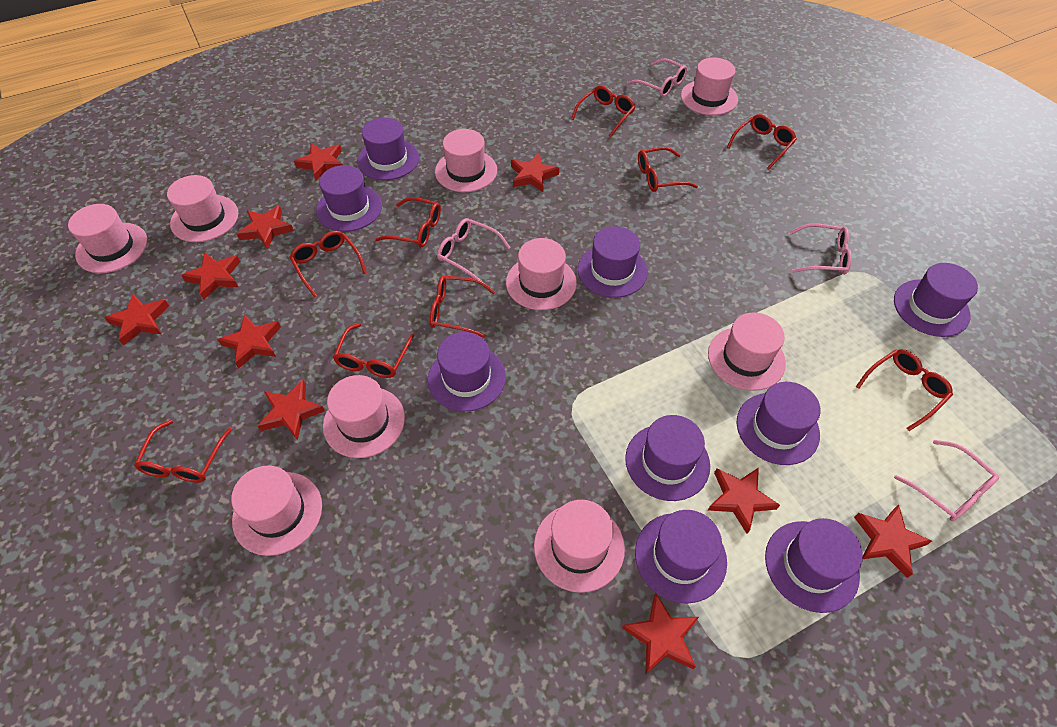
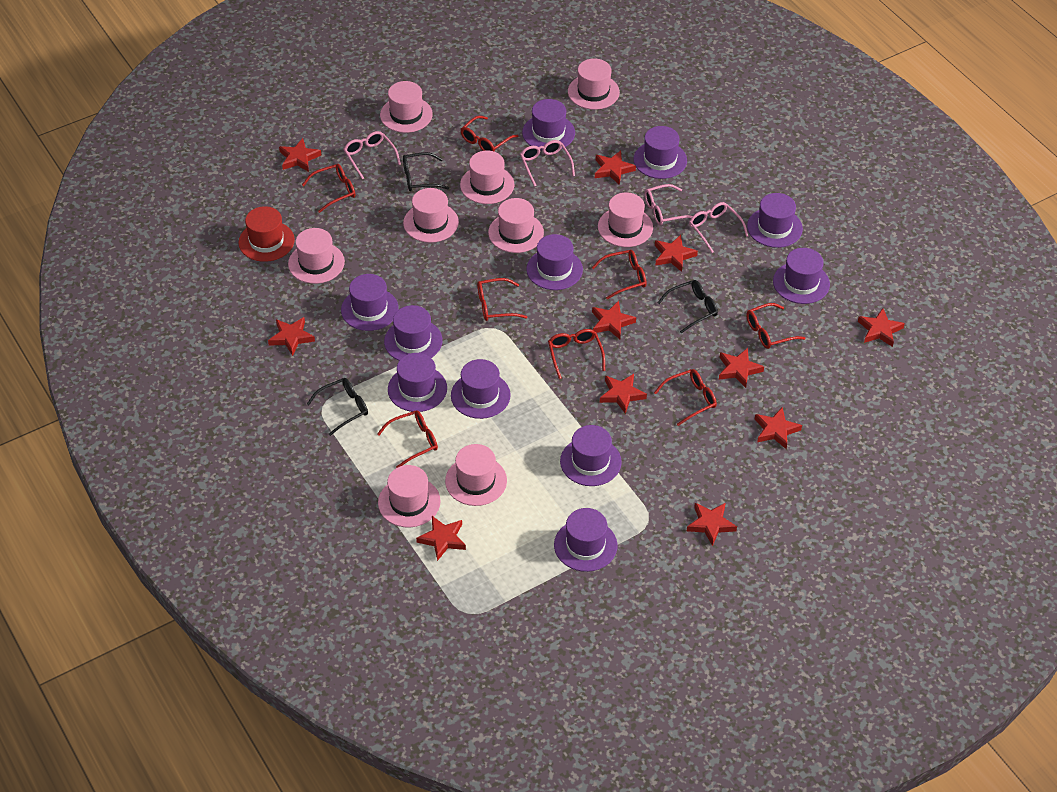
black glasses: 0 -> 3
purple hat: 9 -> 11
red glasses: 9 -> 8
red hat: 0 -> 1
red star: 10 -> 11

